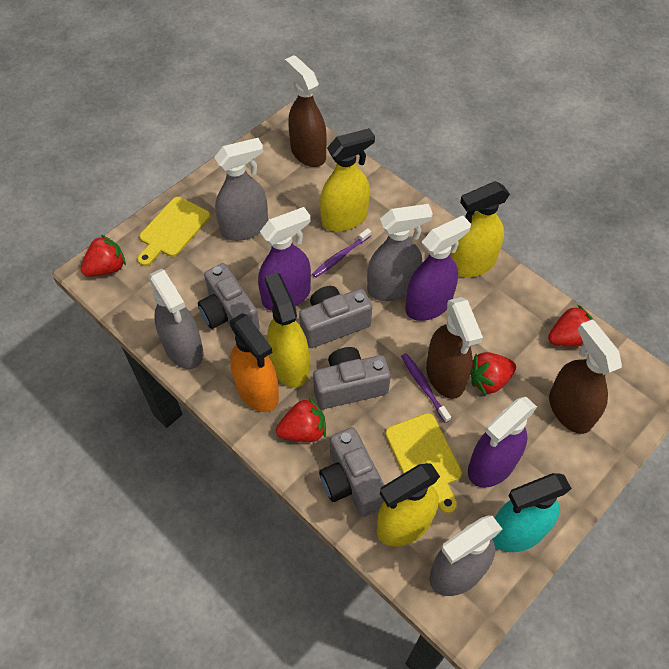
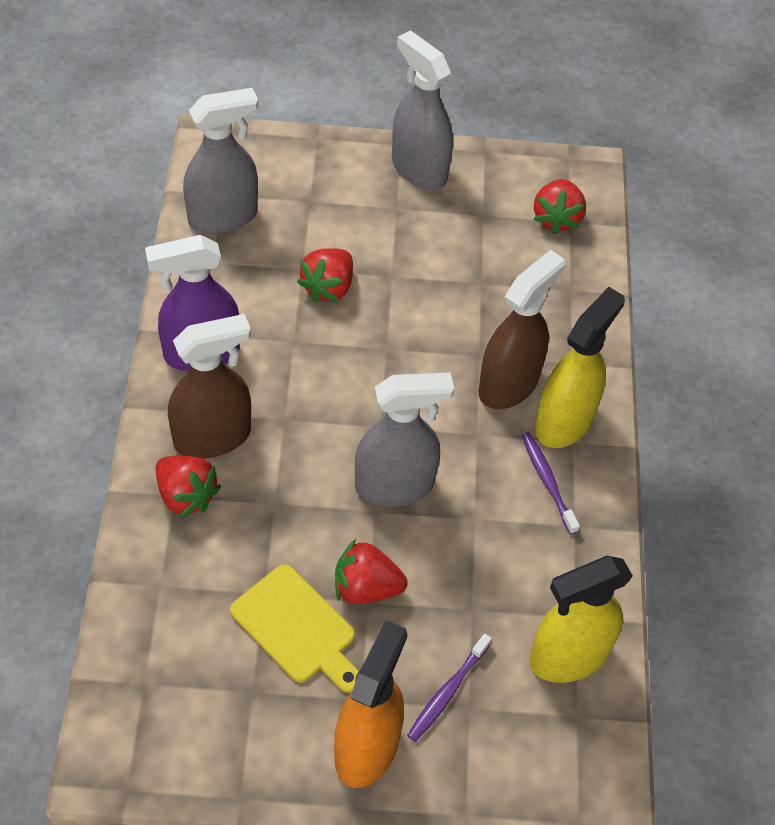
brown spray bottle: 3 -> 2
grey camera: 4 -> 0
grey spray bottle: 4 -> 3
purple spray bottle: 3 -> 1
turquoise spray bottle: 1 -> 0
yellow cutting board: 2 -> 1
yellow spray bottle: 4 -> 2

